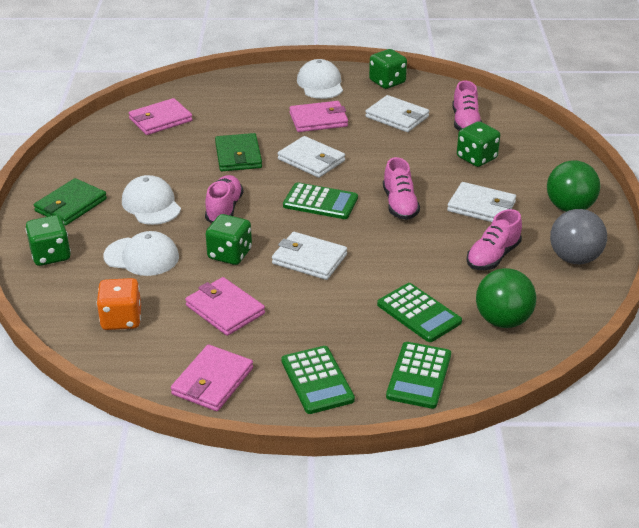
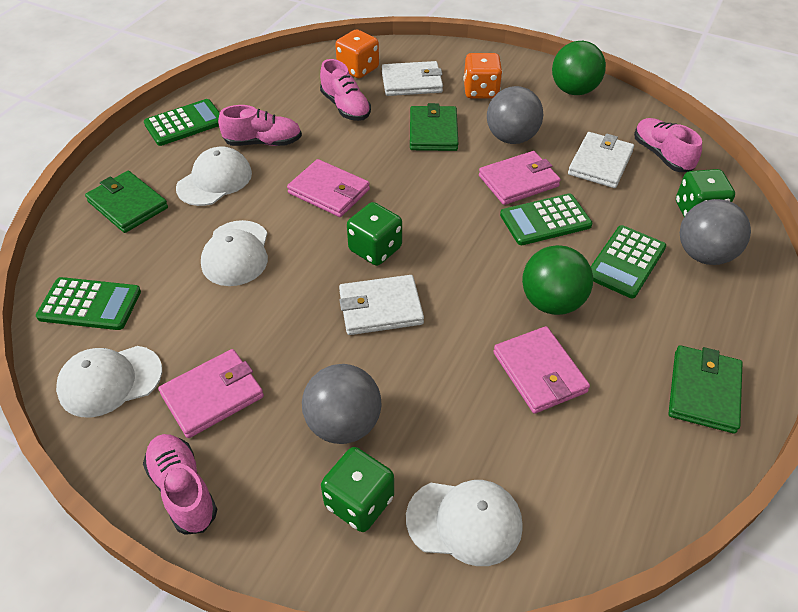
green dice: 4 -> 3
green wallet: 2 -> 3
grey ball: 1 -> 3
orange dice: 1 -> 2
white cap: 3 -> 4
white wallet: 4 -> 3

